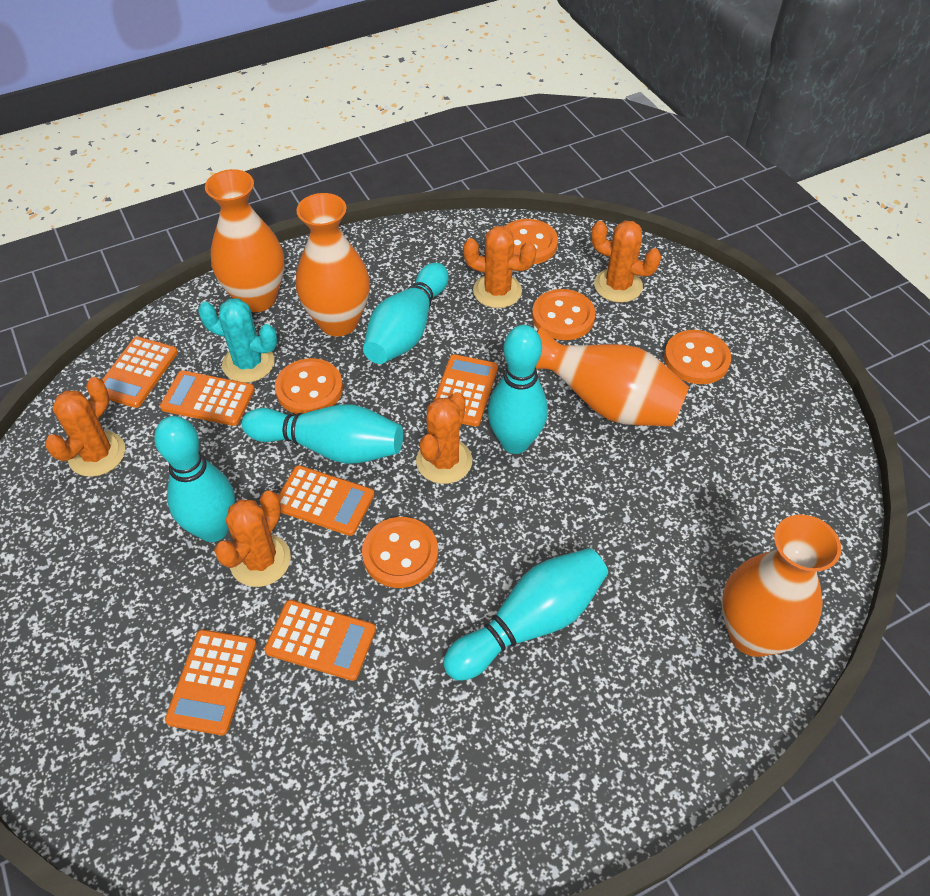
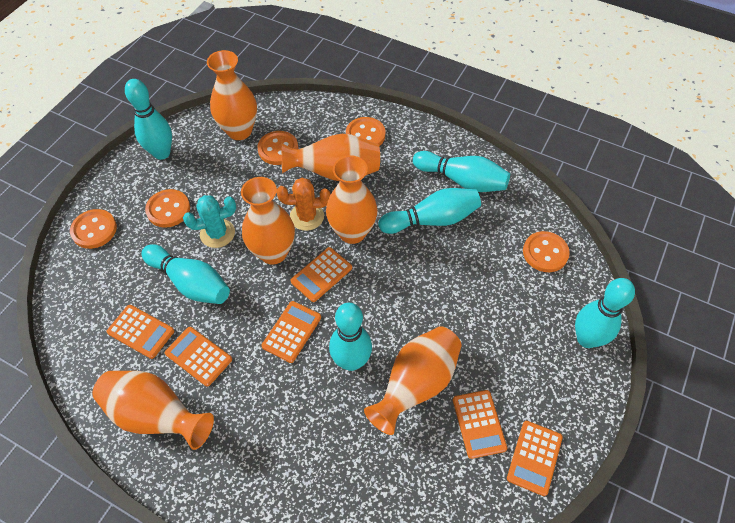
orange cactus: 5 -> 1
orange vase: 4 -> 6
turquoise bowling pin: 5 -> 6

